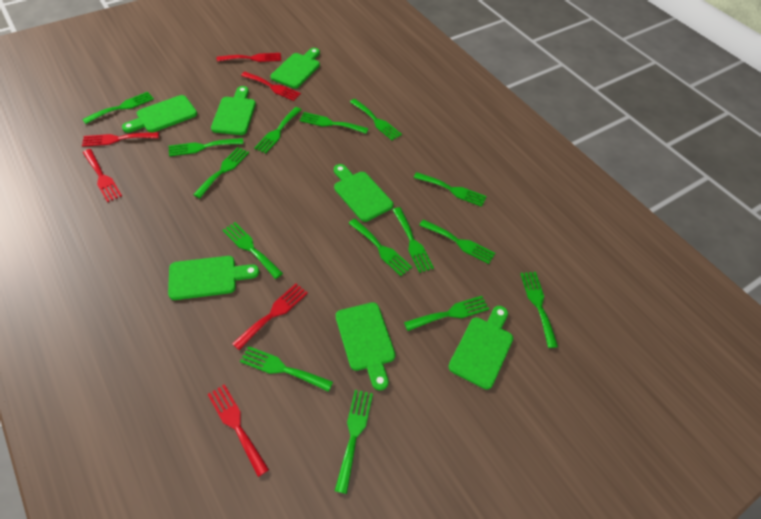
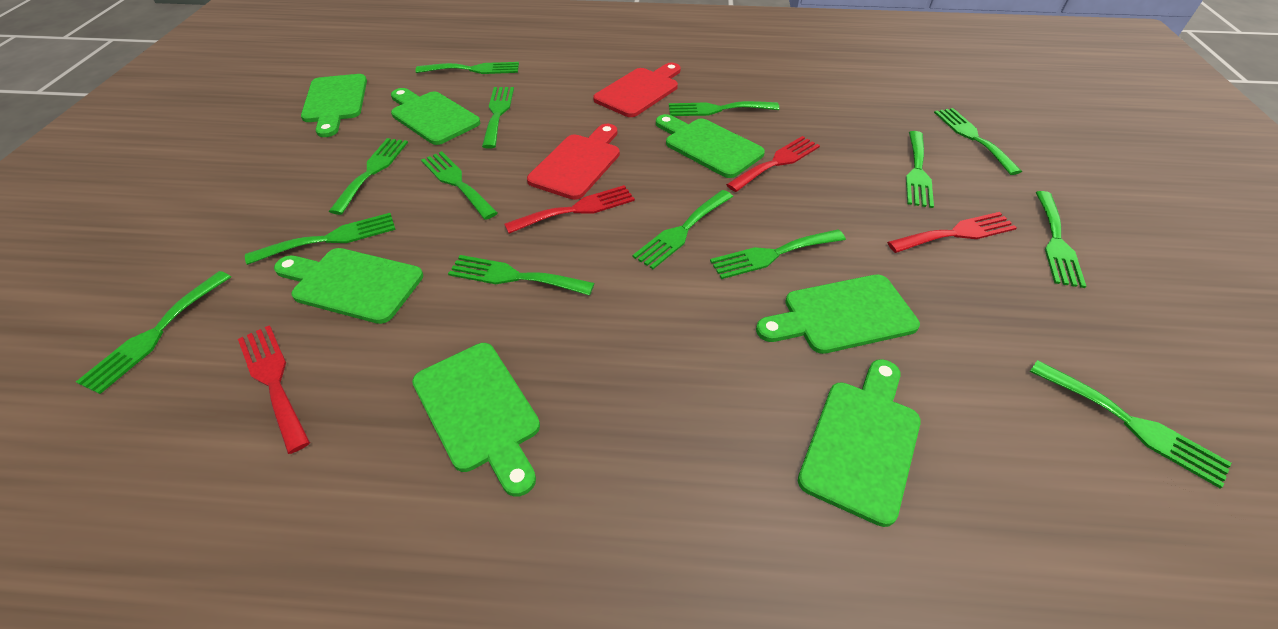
green fork: 15 -> 14
red cutting board: 0 -> 2
red fork: 6 -> 4

